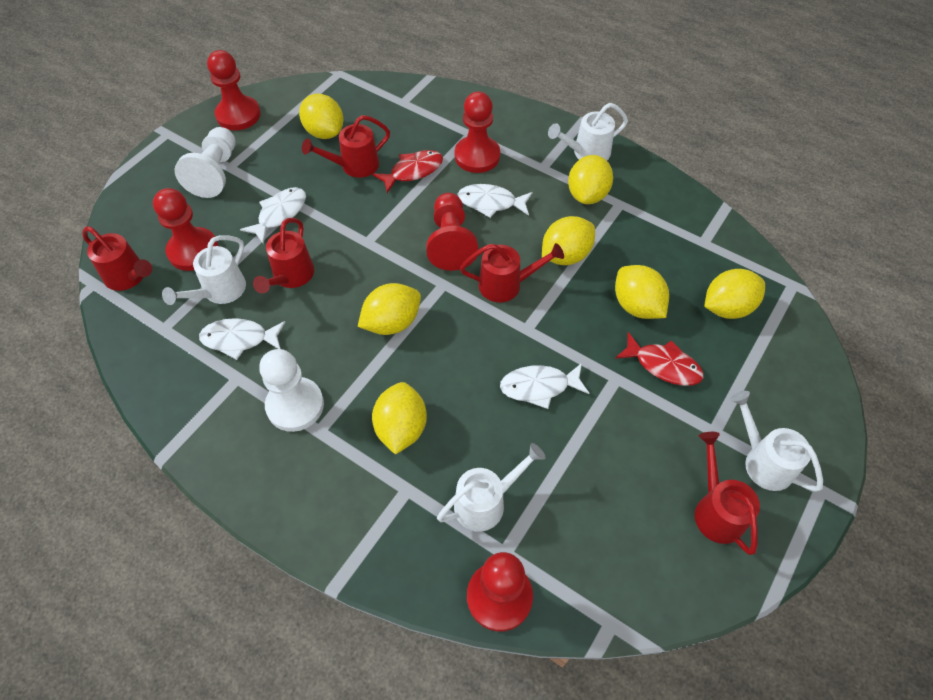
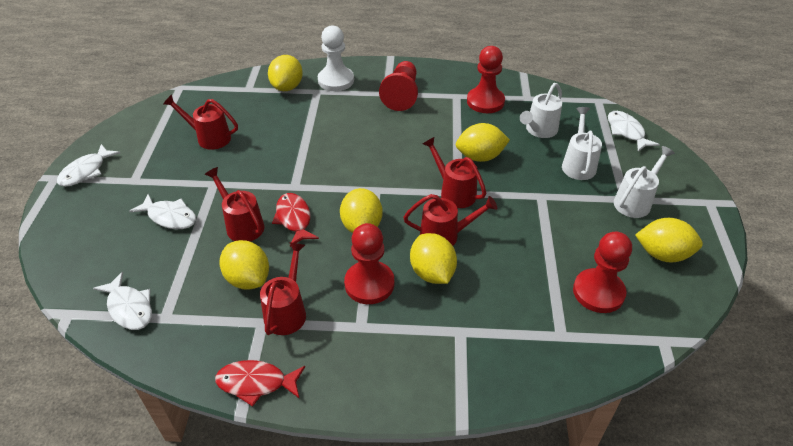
red pawn: 5 -> 4
white pawn: 2 -> 1
white watering can: 4 -> 3
yellow lemon: 7 -> 6

